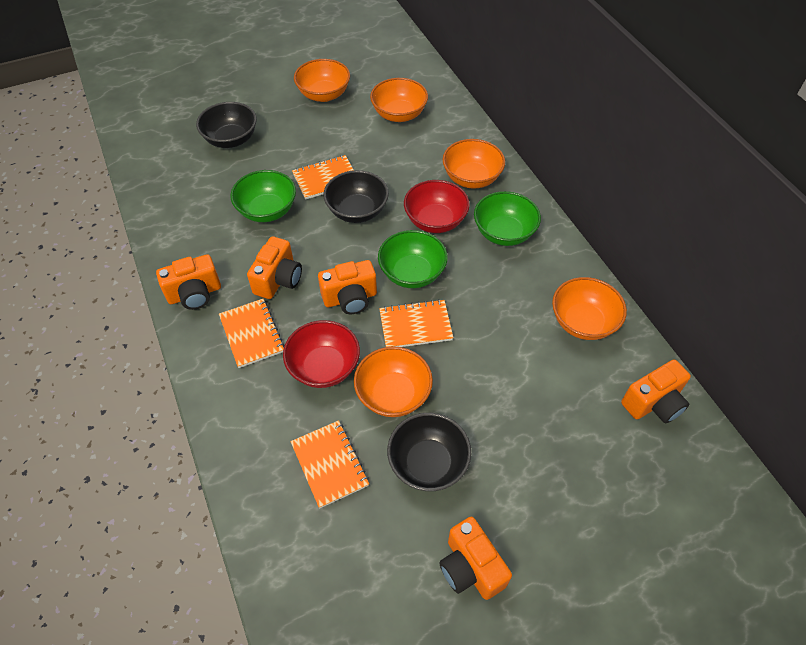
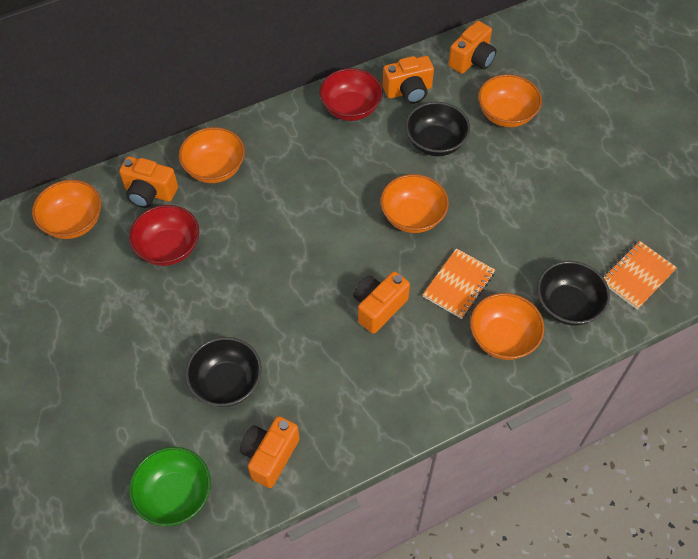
green bowl: 3 -> 1
orange notebook: 4 -> 2

